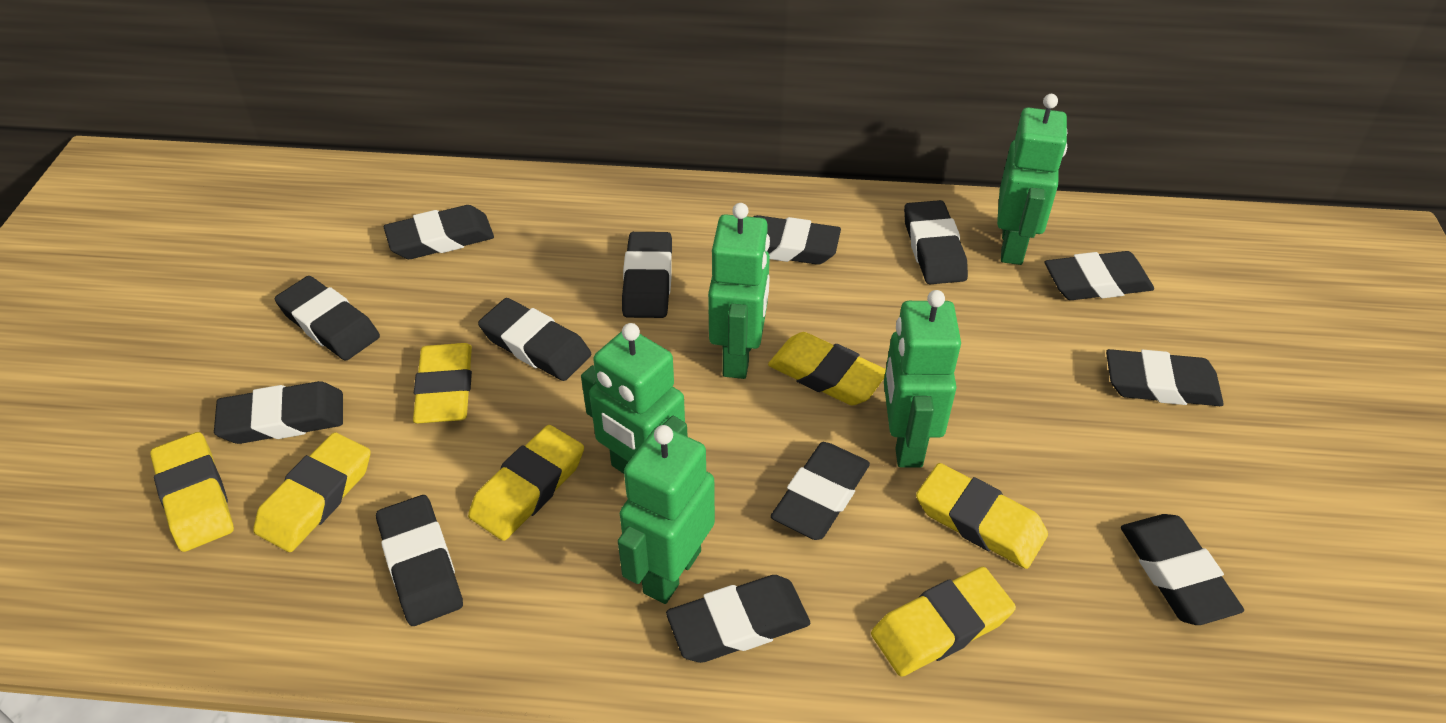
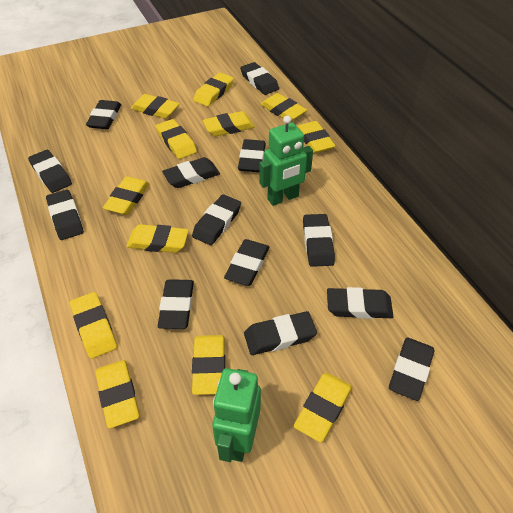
green robot: 5 -> 2
yellow eraser: 7 -> 12

